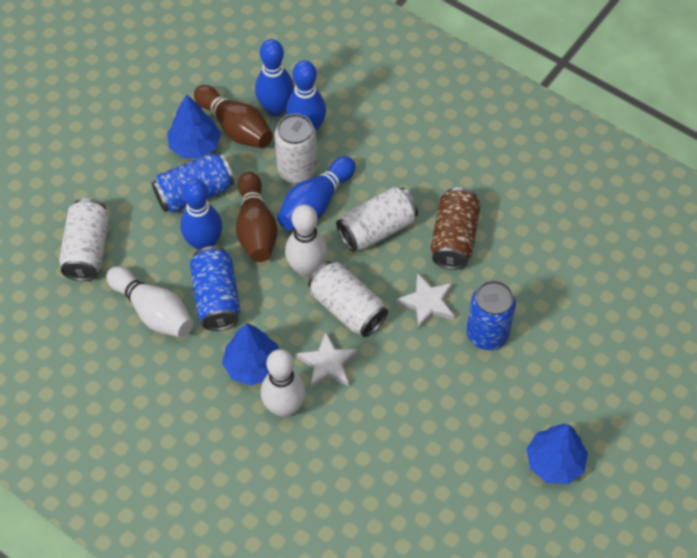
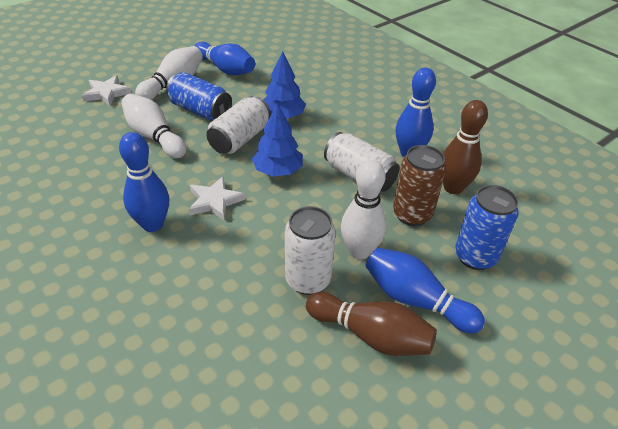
blue can: 3 -> 2
blue tree: 3 -> 2
white can: 4 -> 3

